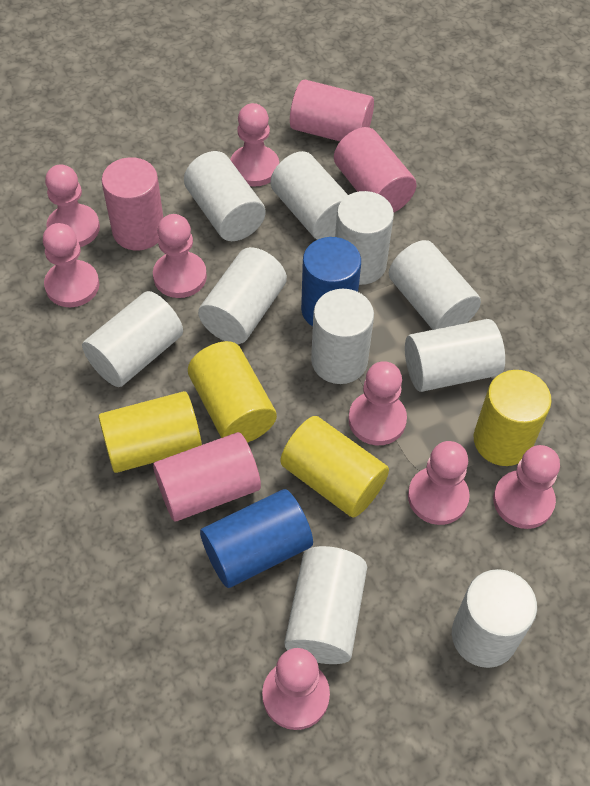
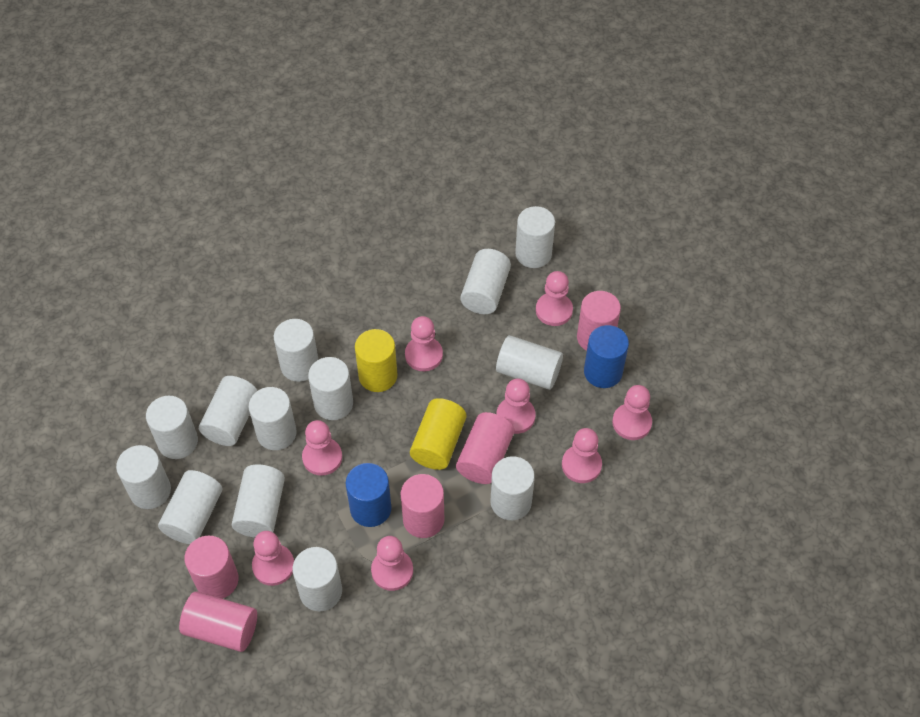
pink cylinder: 4 -> 5
white cylinder: 10 -> 13
yellow cylinder: 4 -> 2

